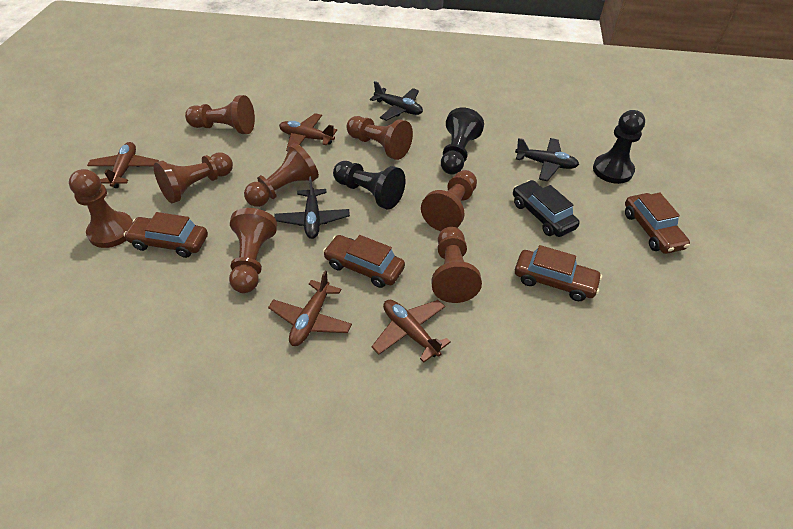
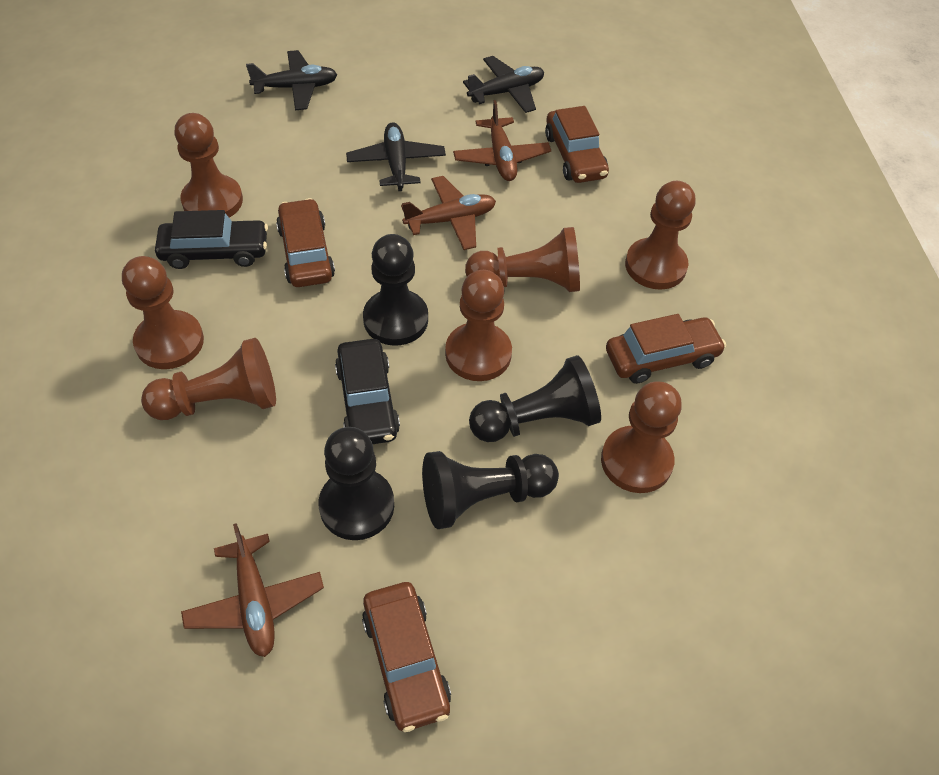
black car: 1 -> 2
black pawn: 3 -> 4
brown pawn: 8 -> 7
brown plane: 4 -> 3

